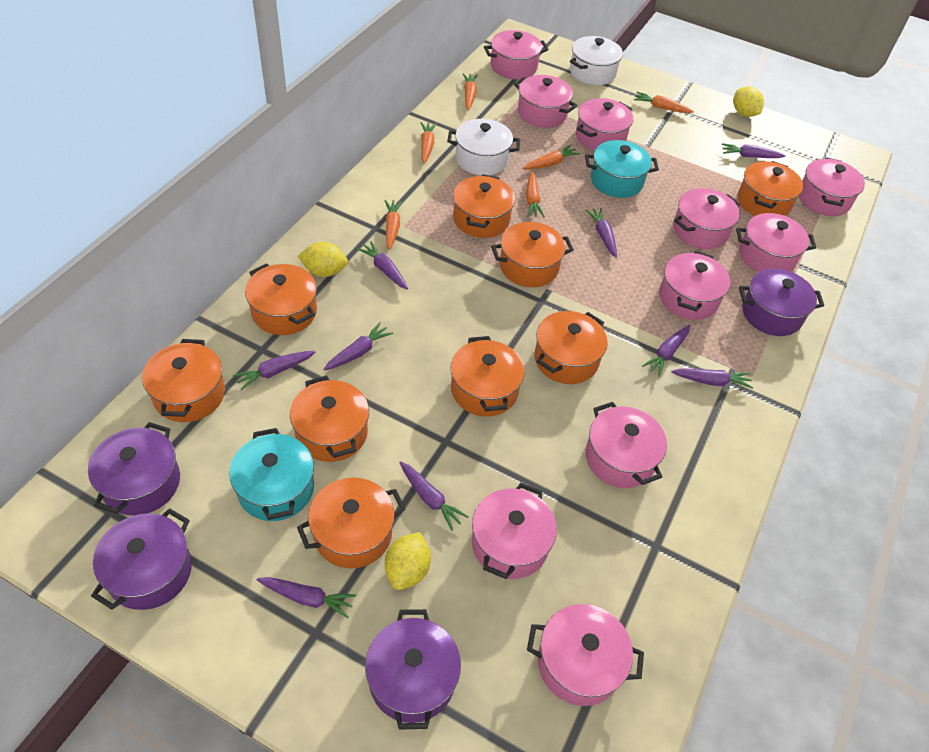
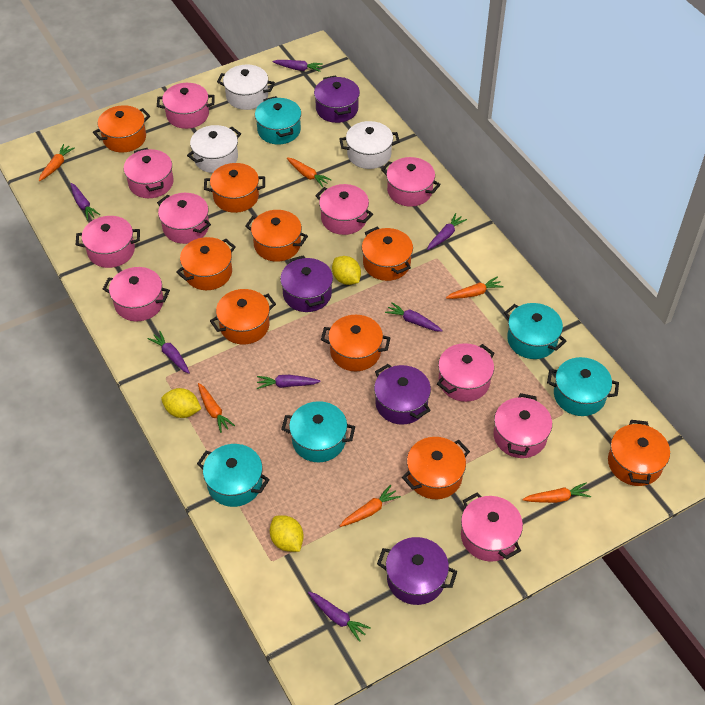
purple carrot: 9 -> 7
turquoise pot: 2 -> 5
white pot: 2 -> 3

